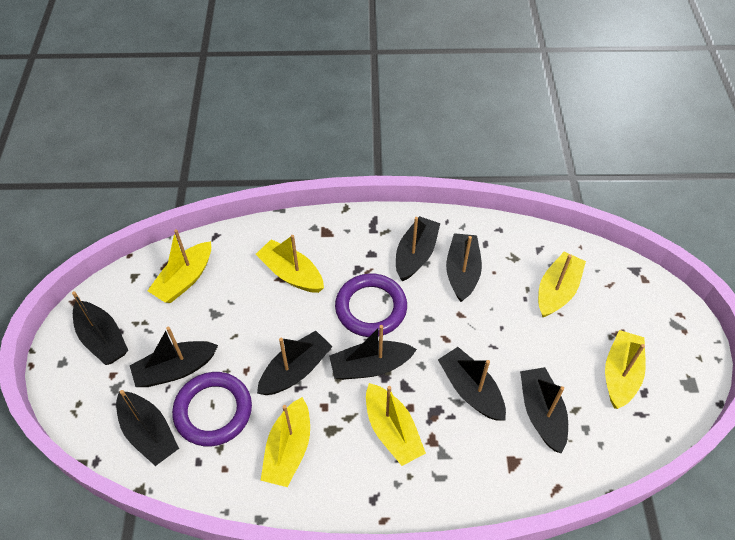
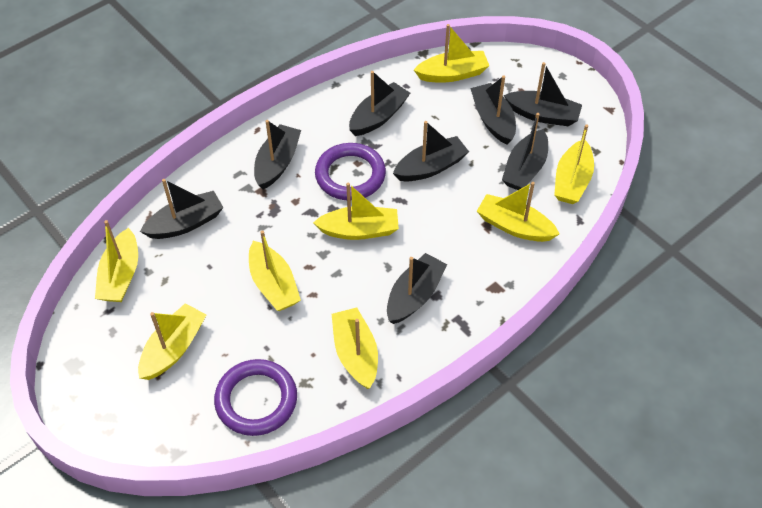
black boat: 9 -> 8
yellow boat: 6 -> 8

